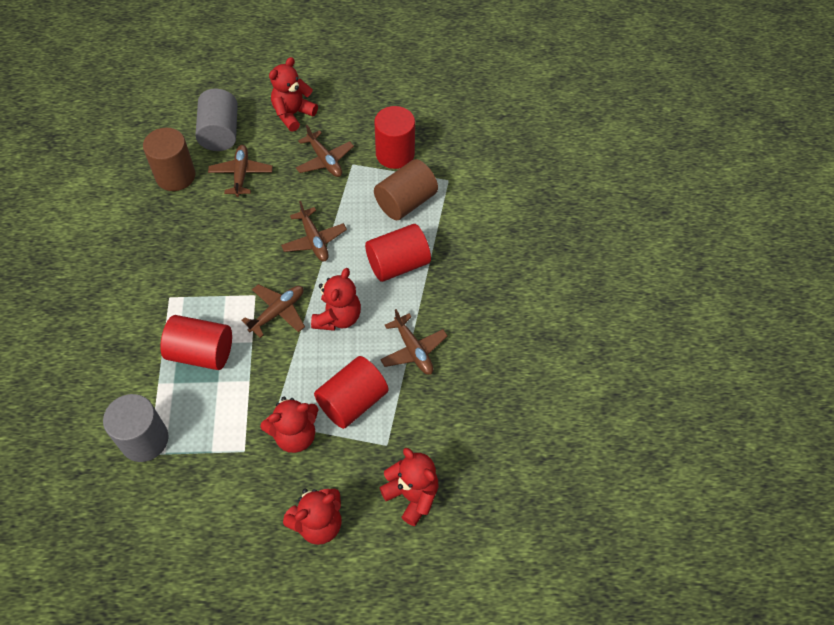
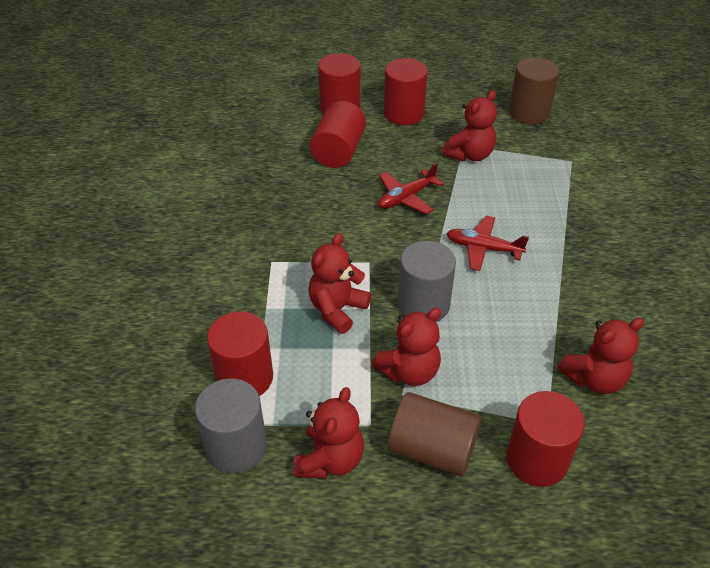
brown plane: 5 -> 0
red cylinder: 4 -> 5
red plane: 0 -> 2

